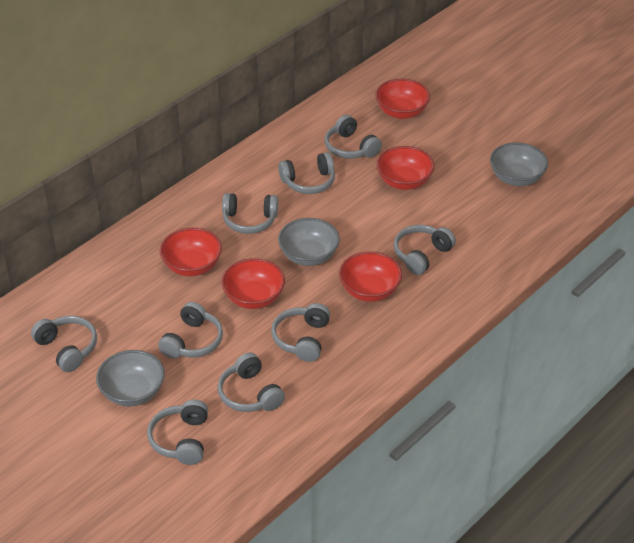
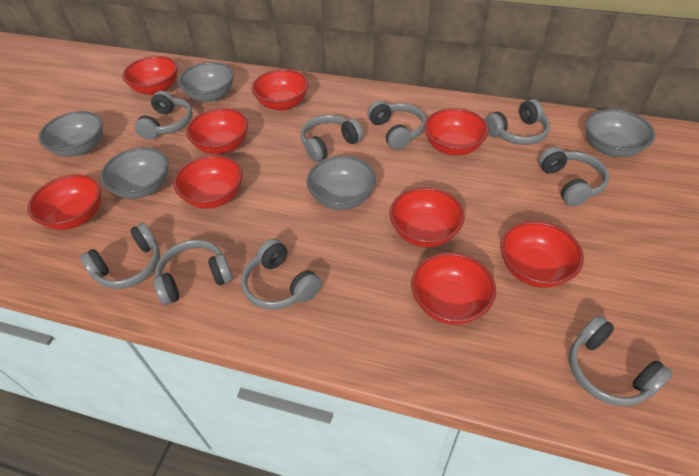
grey bowl: 3 -> 5
red bowl: 5 -> 9

